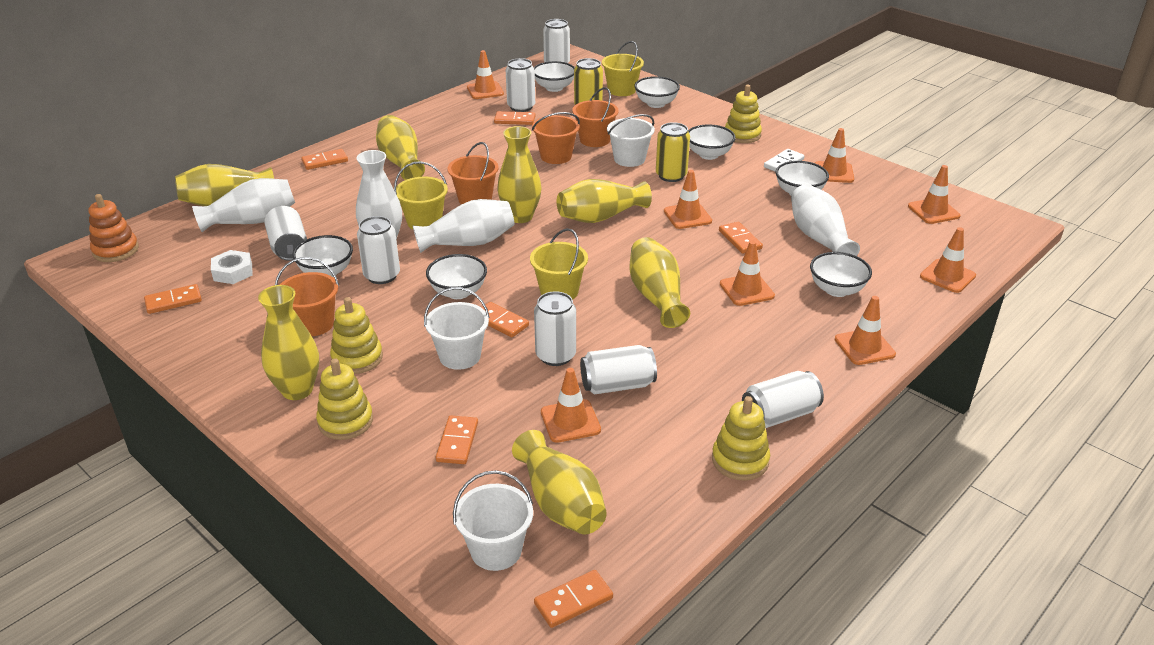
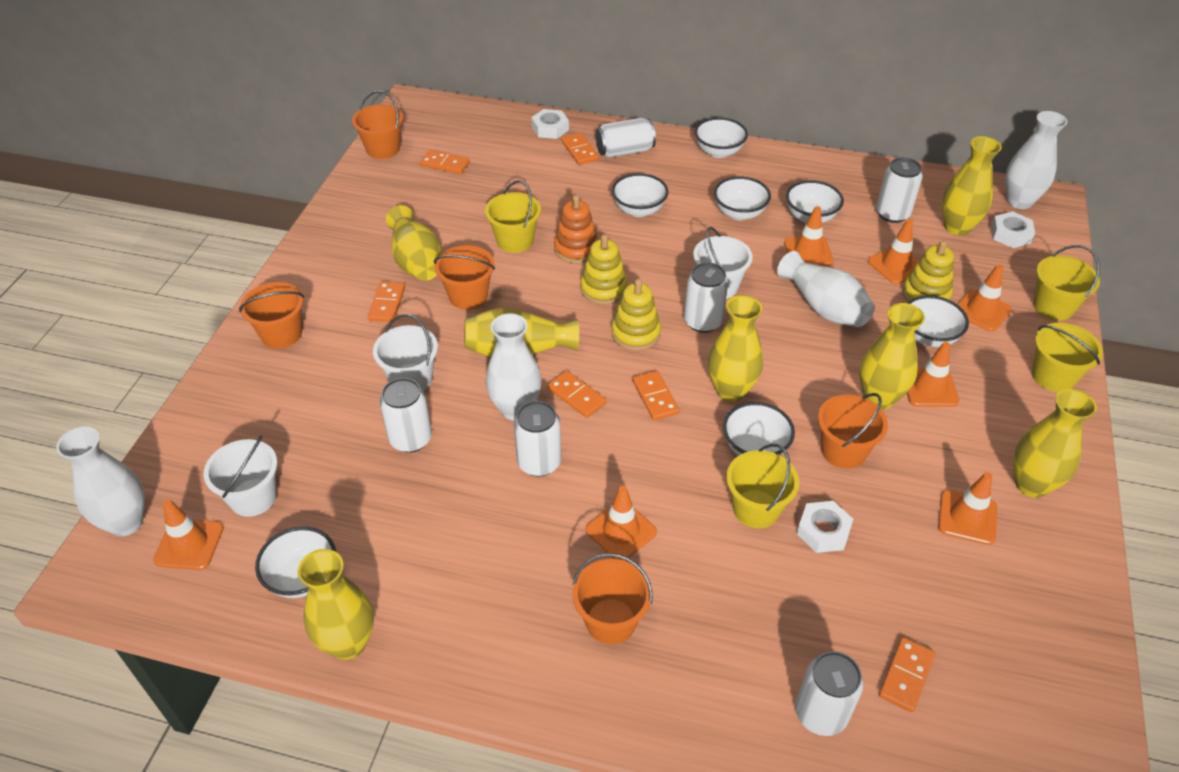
orange bucket: 4 -> 5
orange domino: 7 -> 6
orange traffic cone: 8 -> 7
white can: 7 -> 6
white domino: 1 -> 0
white nut: 1 -> 3
yellow bucket: 3 -> 4
yellow can: 2 -> 0
yellow stacking toy: 4 -> 3

